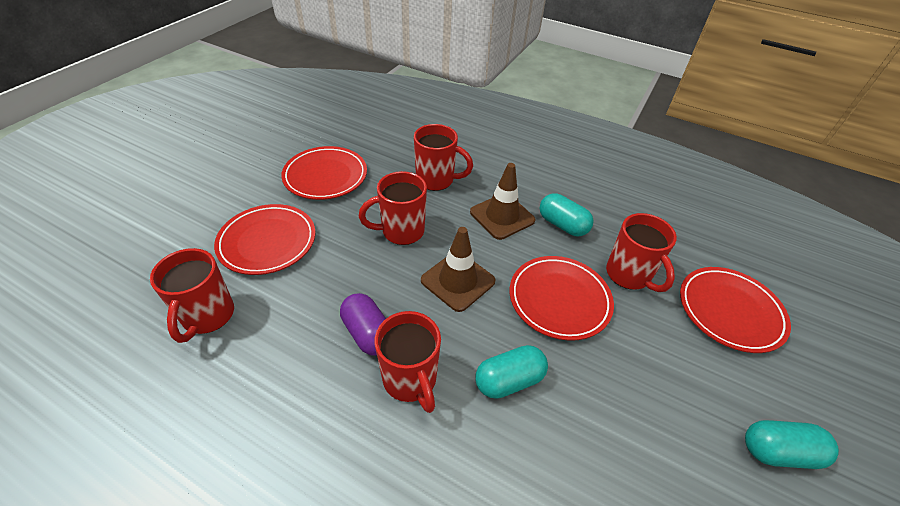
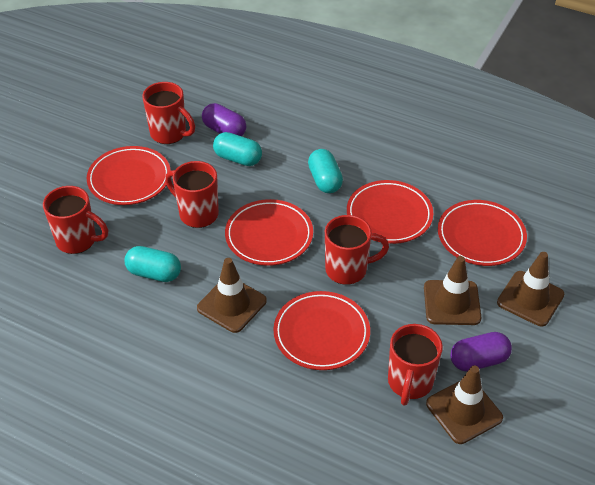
brown traffic cone: 2 -> 4
purple capsule: 1 -> 2
red plate: 4 -> 5

